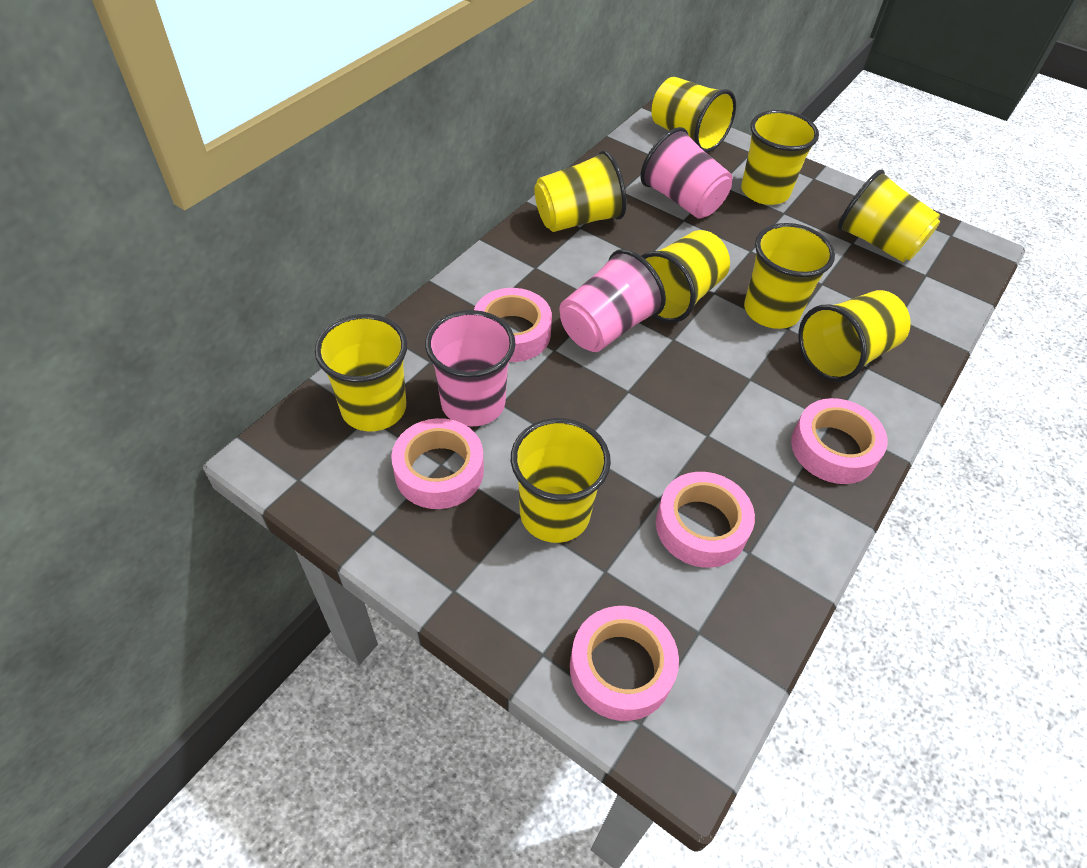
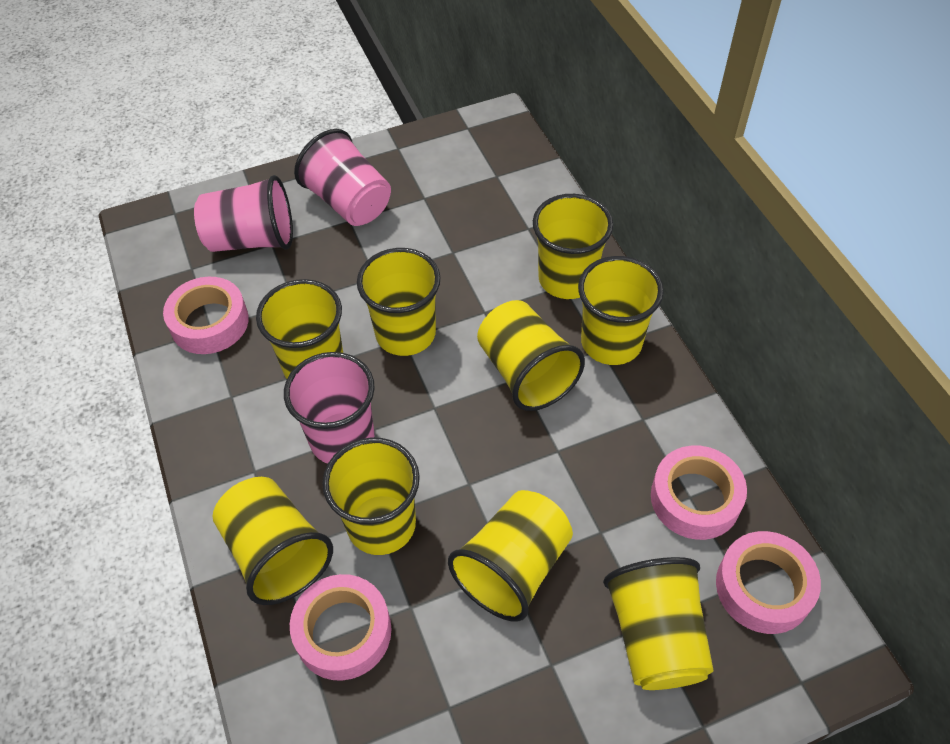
pink tape: 5 -> 4

